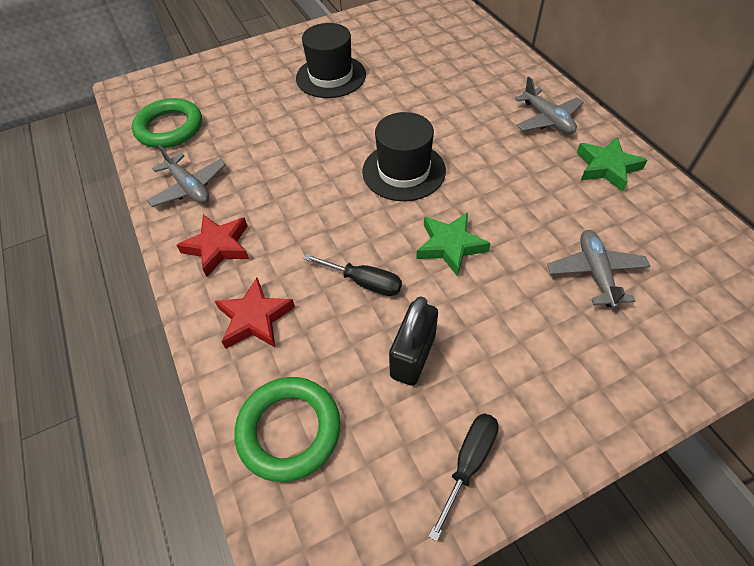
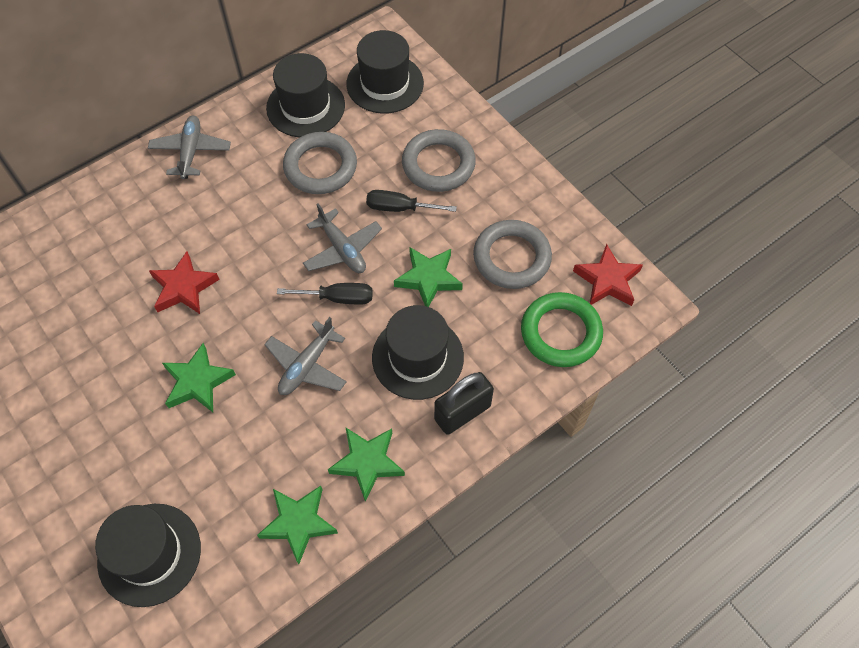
black hat: 2 -> 4
green ring: 2 -> 1
green star: 2 -> 4
grey ring: 0 -> 3

